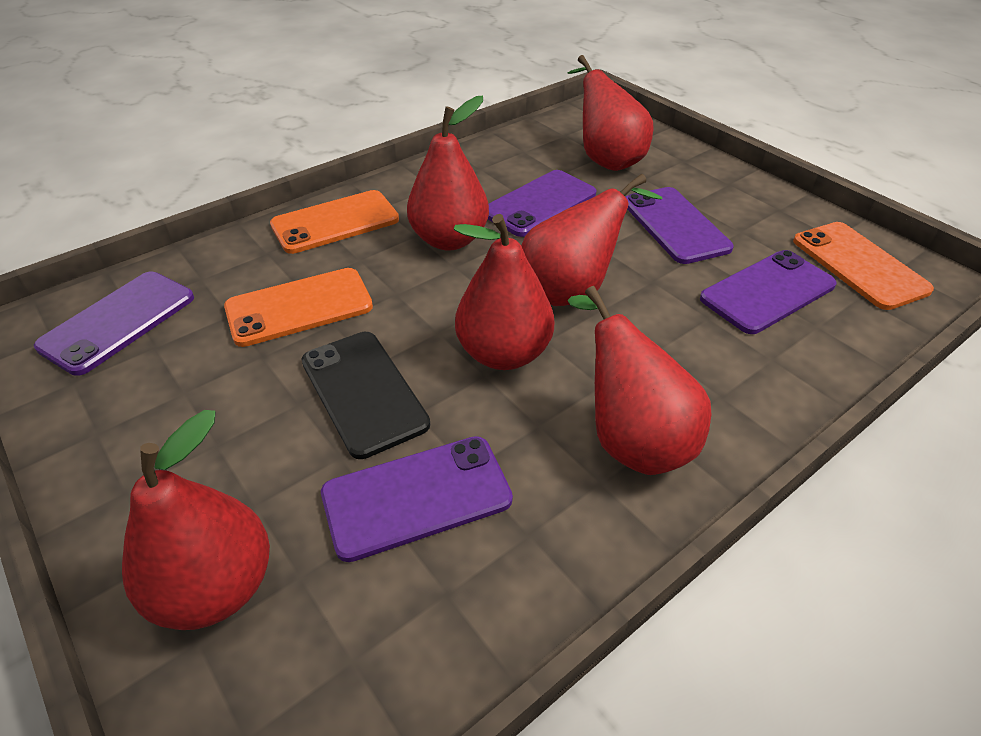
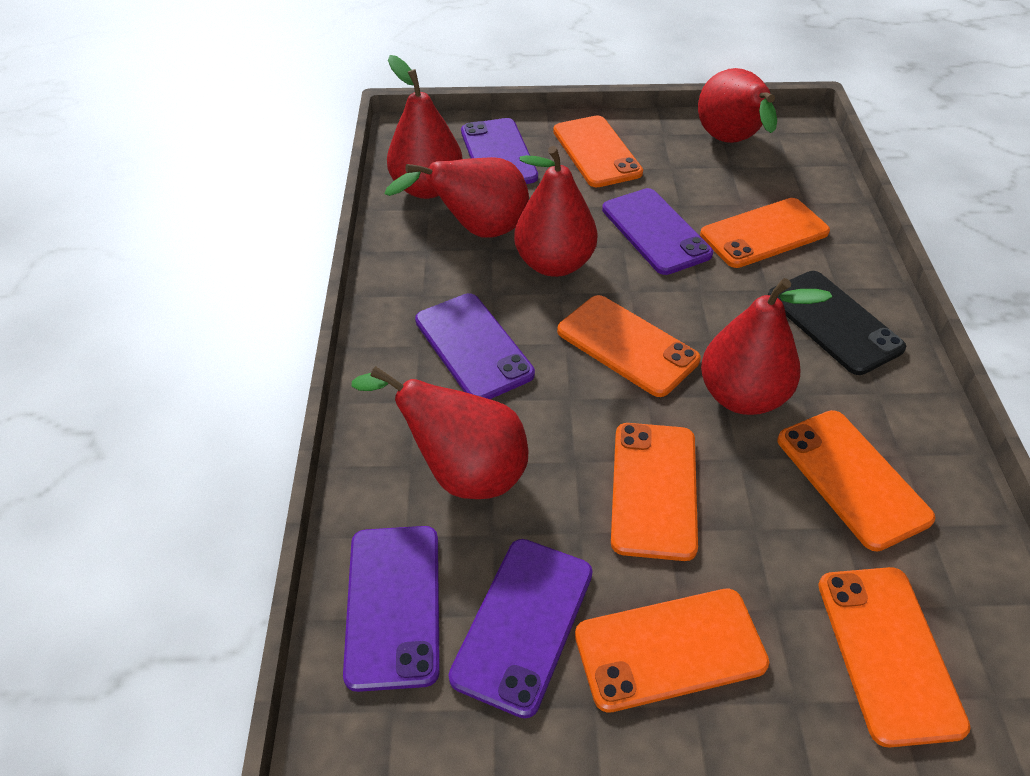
orange phone: 3 -> 7

